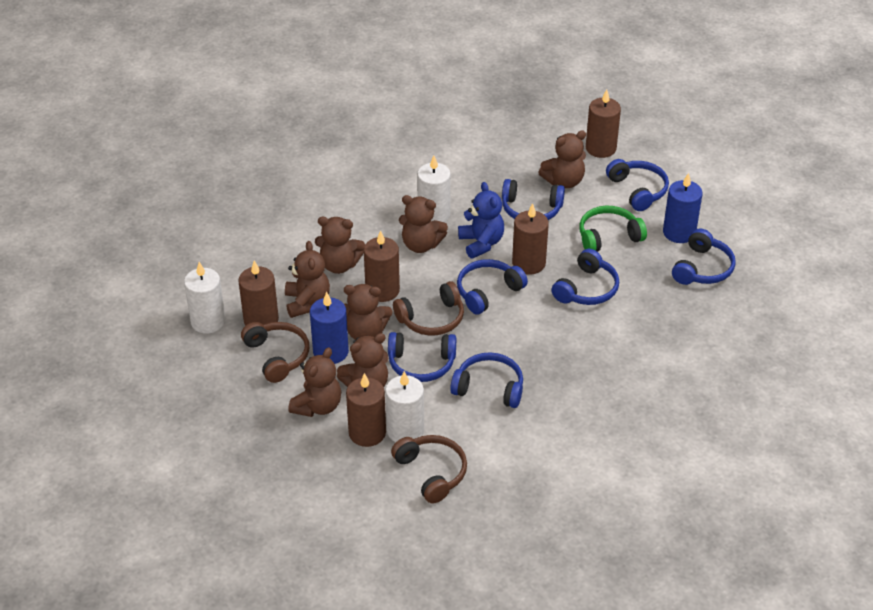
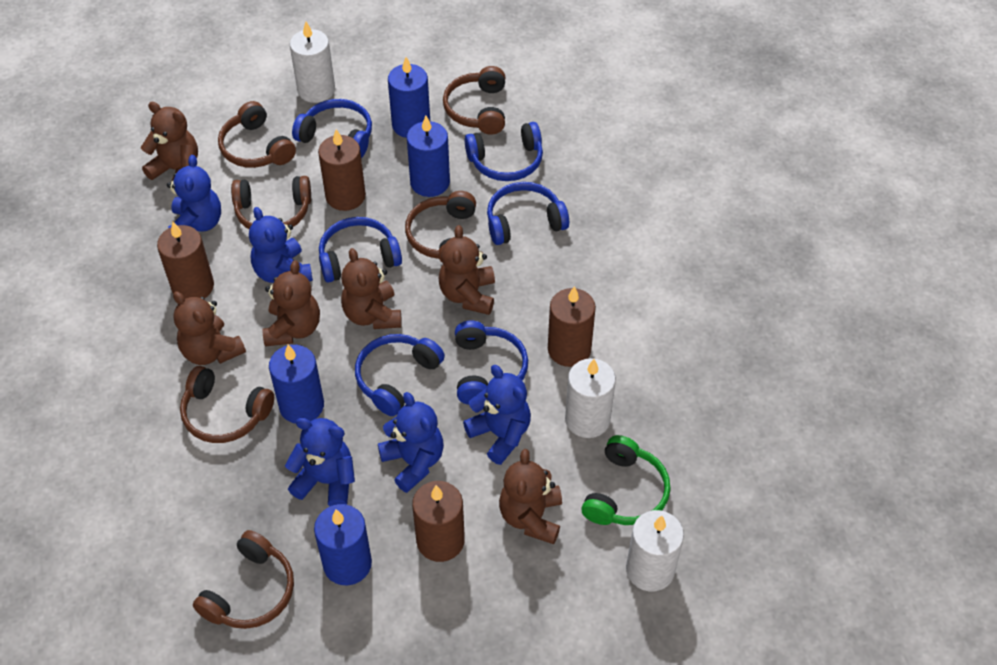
blue candle: 2 -> 4
blue headphones: 7 -> 6
blue teddy bear: 1 -> 5
brown candle: 5 -> 4
brown headphones: 3 -> 6
brown teddy bear: 7 -> 6

